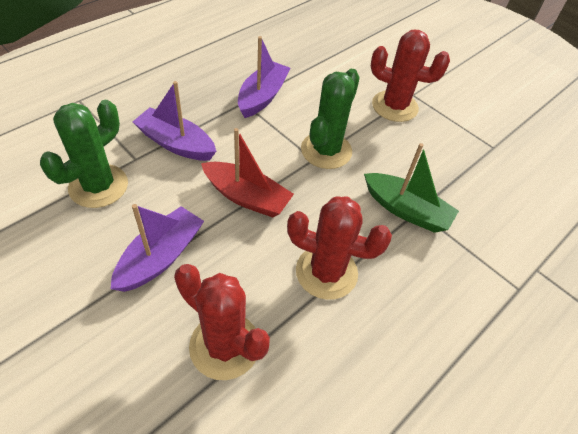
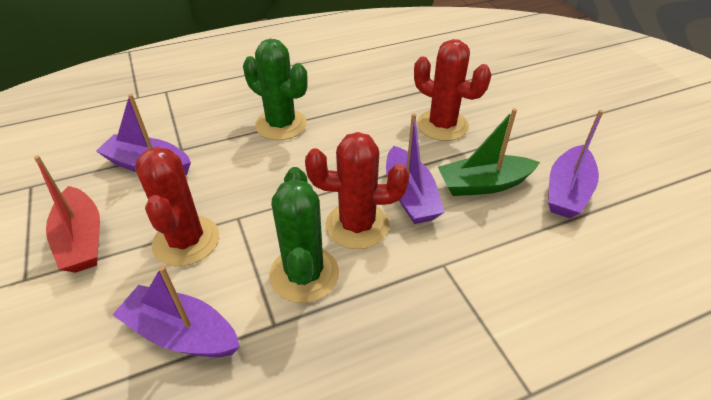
purple boat: 3 -> 4

